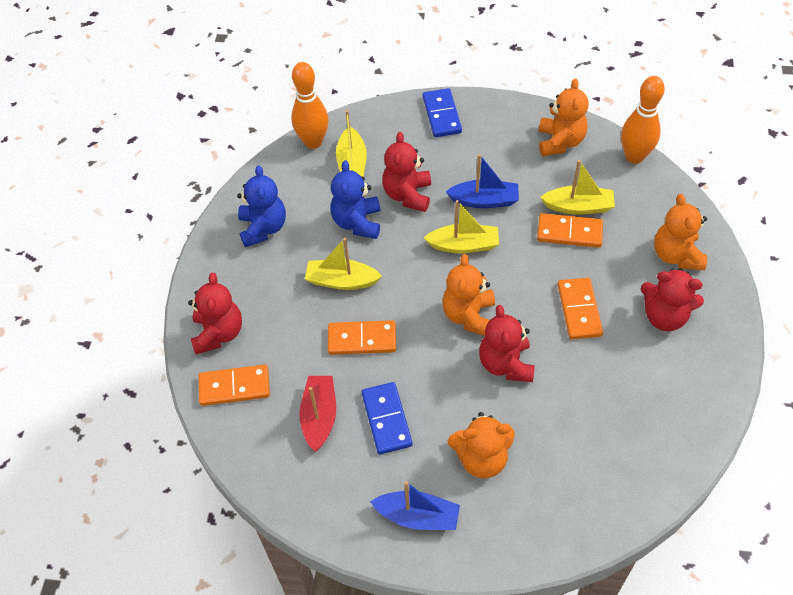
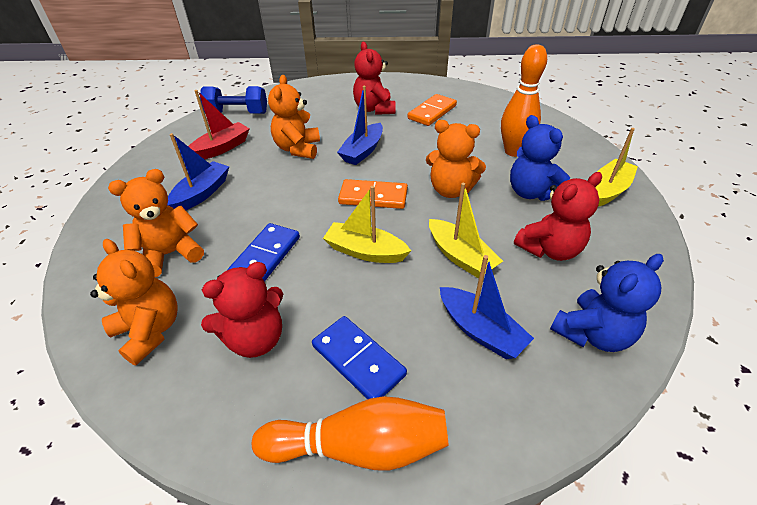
blue boat: 2 -> 3
blue dumbbell: 0 -> 1
orange domino: 4 -> 2
red teddy bear: 4 -> 3
yellow boat: 4 -> 3

